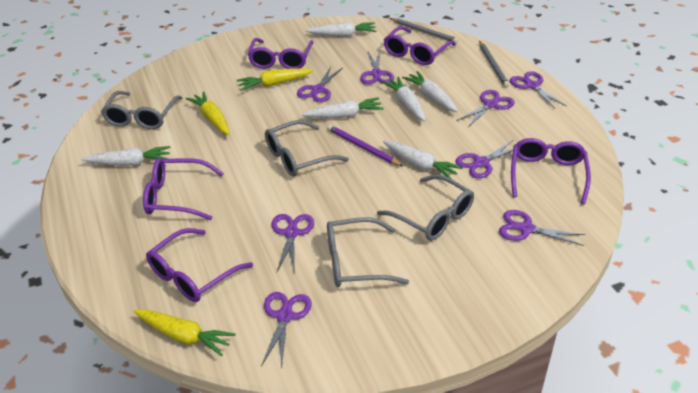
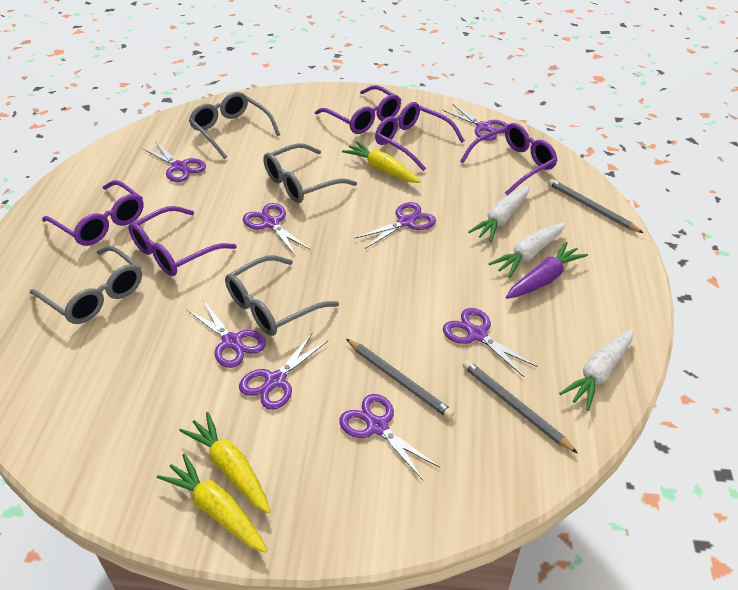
grey pencil: 2 -> 3
purple carrot: 0 -> 1
purple pencil: 1 -> 0
white carrot: 6 -> 3

